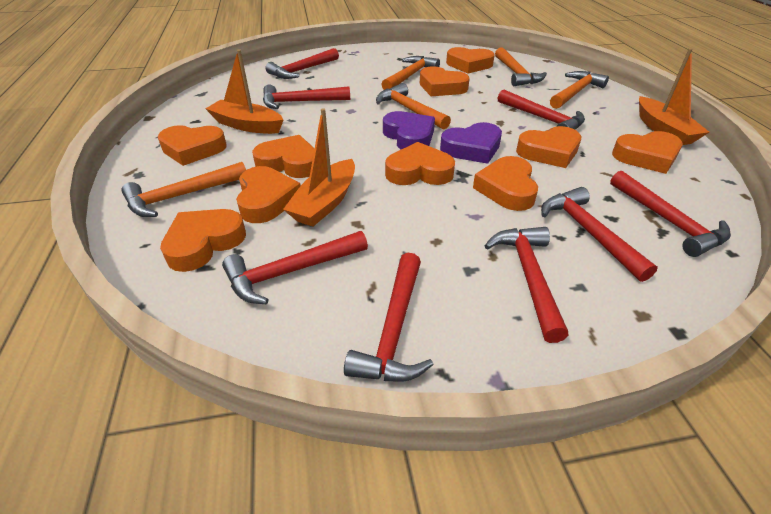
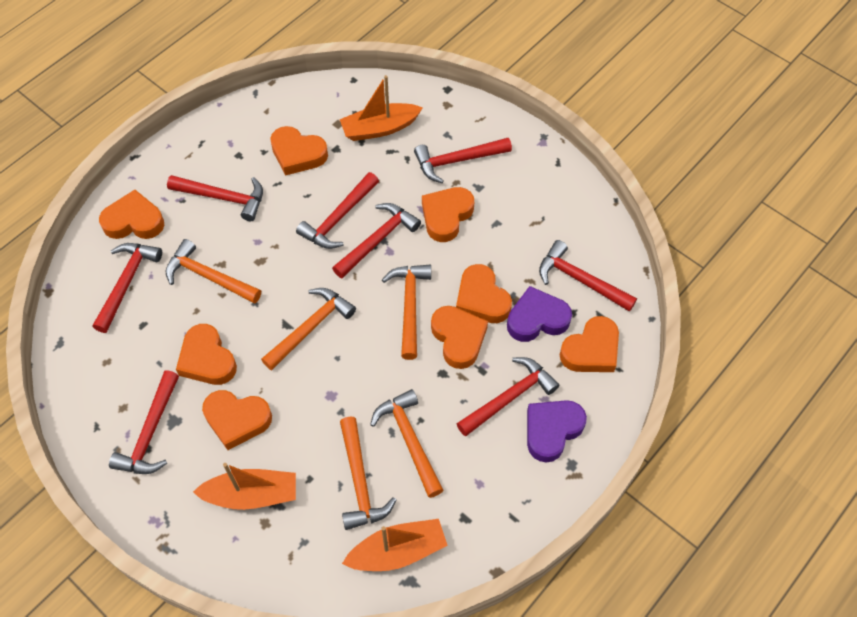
orange heart: 10 -> 8

